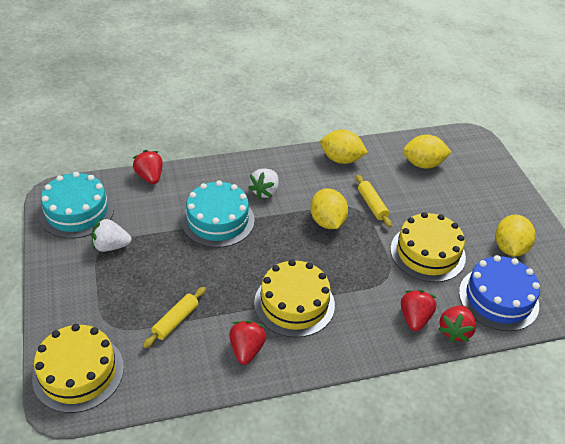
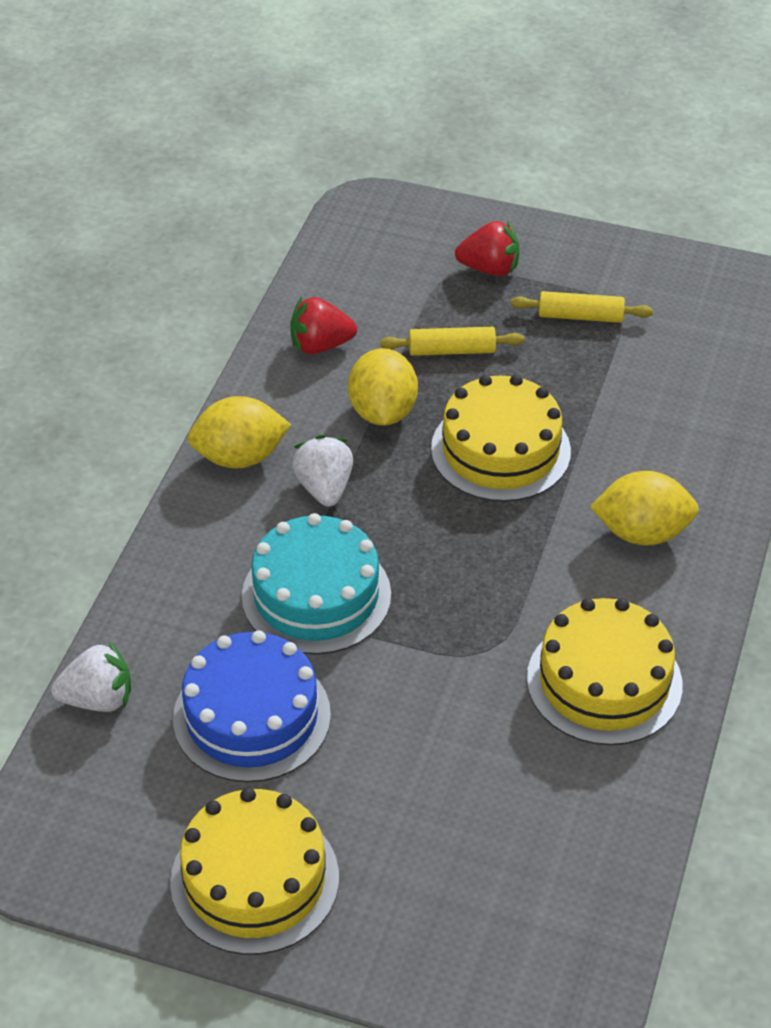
red strawberry: 4 -> 2
turquoise cake: 2 -> 1
yellow lemon: 4 -> 3

